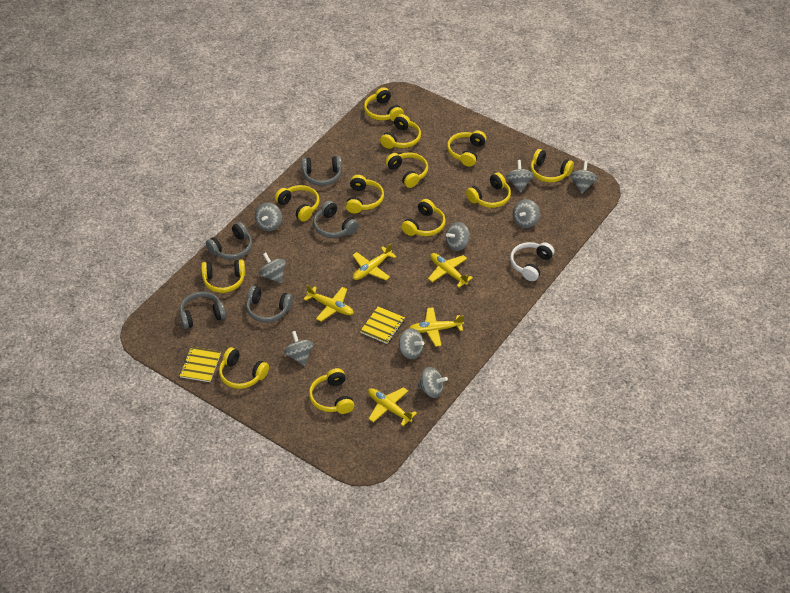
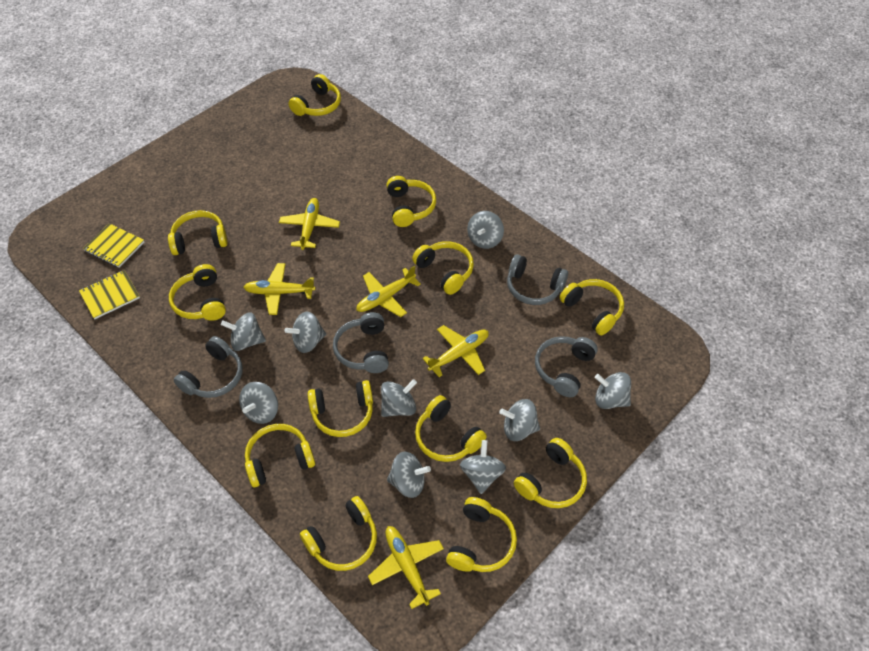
grey headphones: 5 -> 4
white headphones: 1 -> 0

